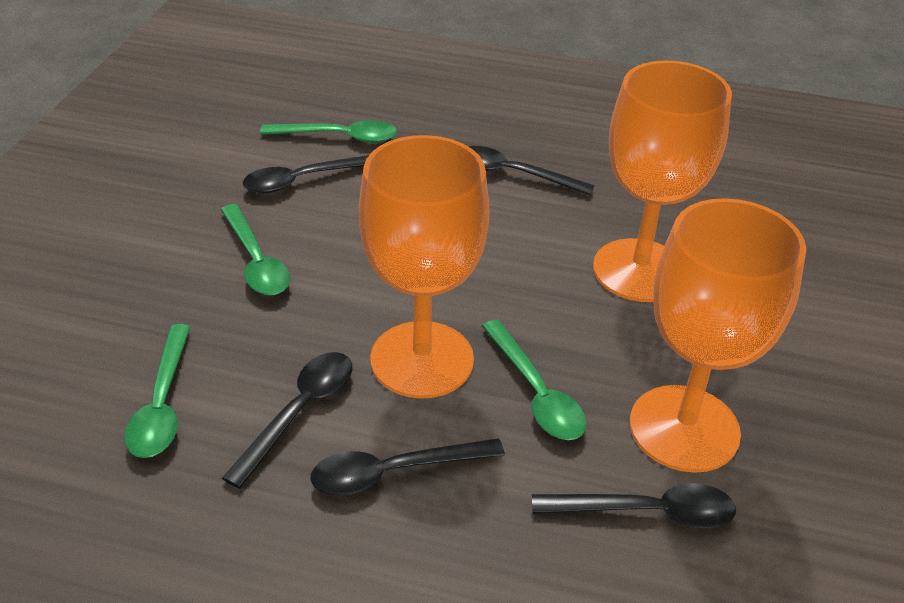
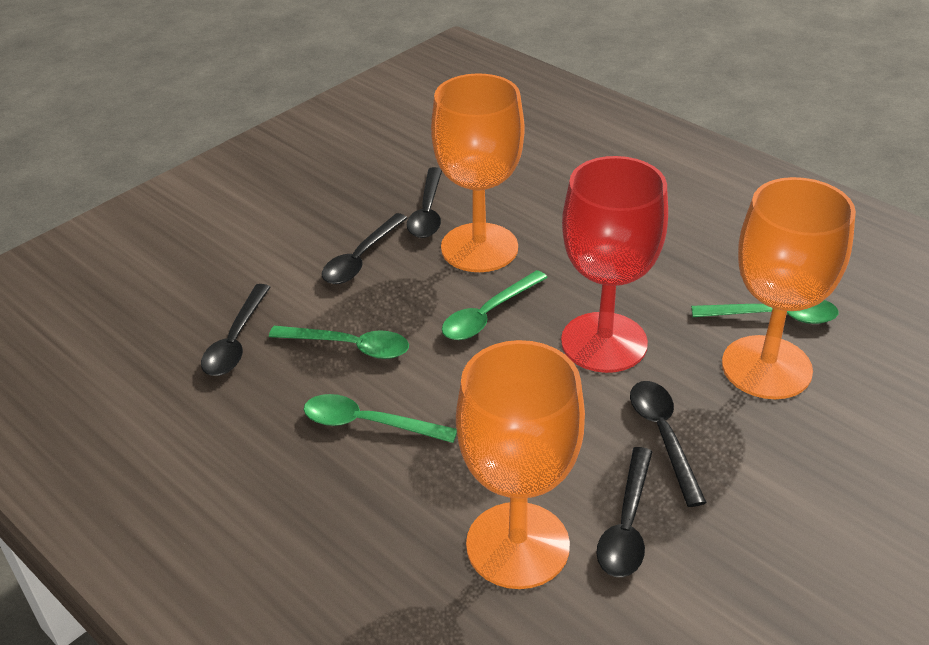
red goblet: 0 -> 1

